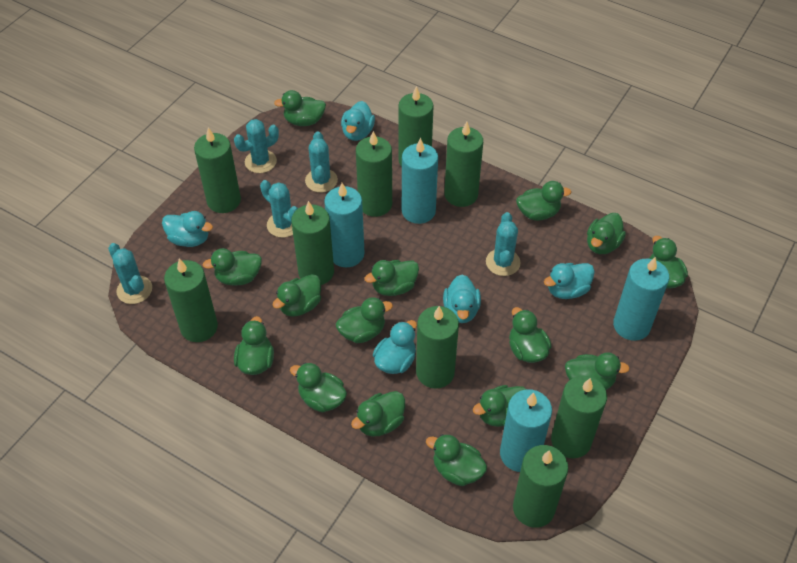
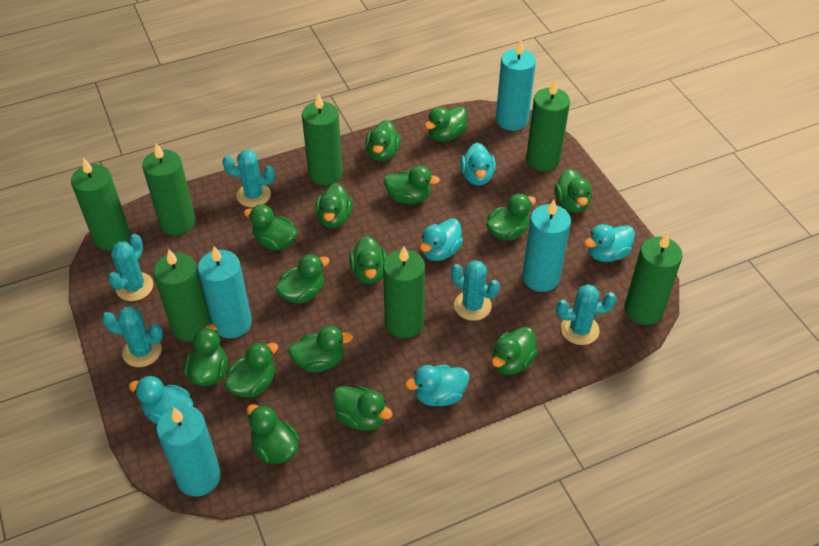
green candle: 9 -> 7

